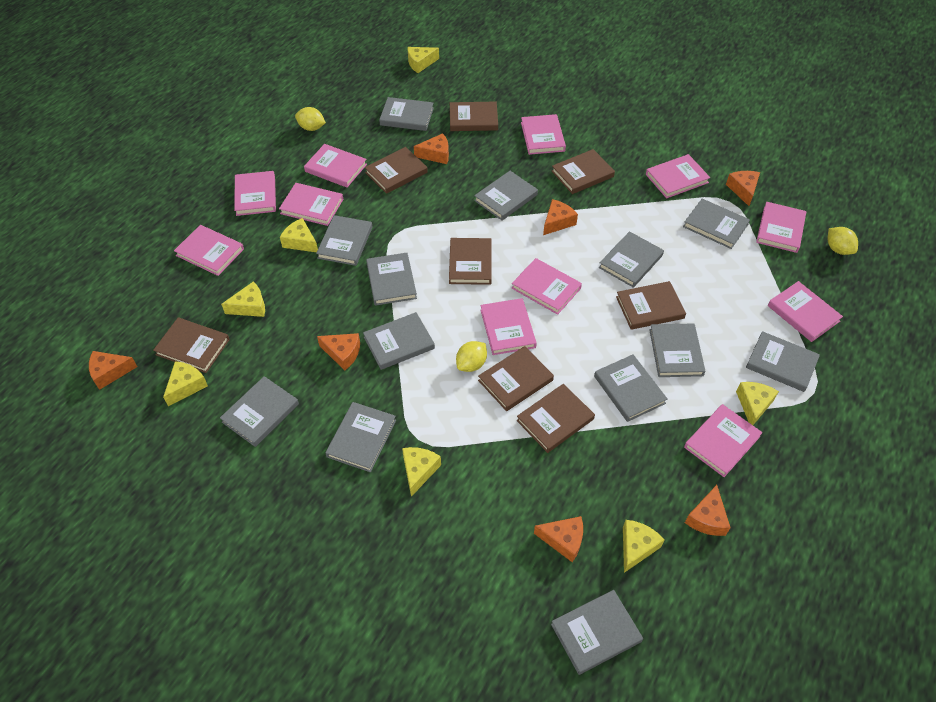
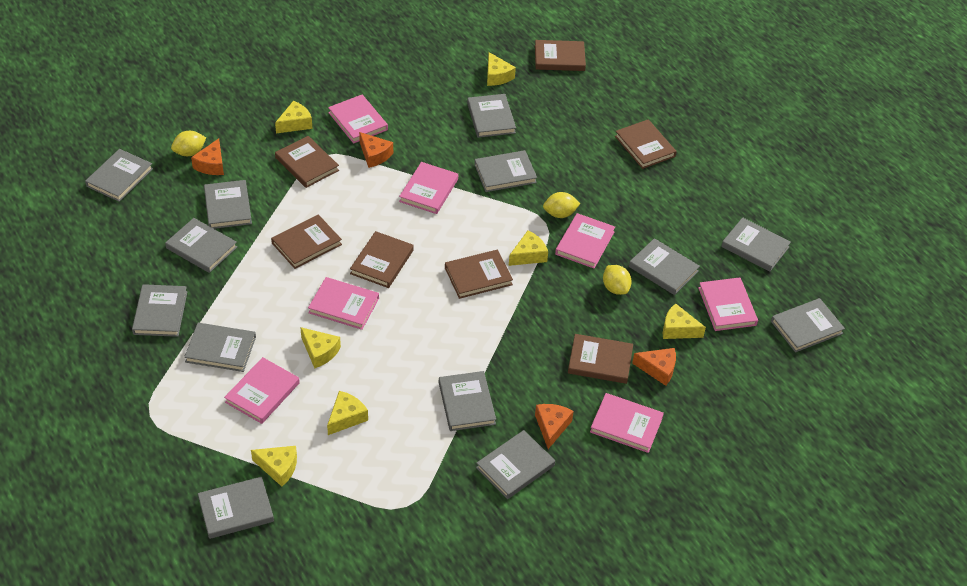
brown book: 8 -> 7
orange cheese: 7 -> 4
pink book: 11 -> 7

